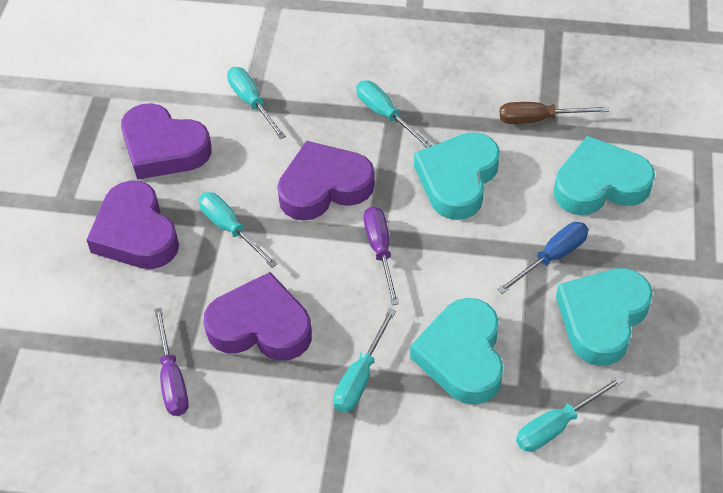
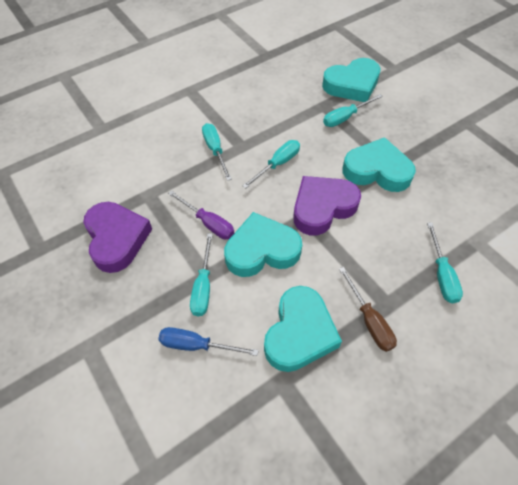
purple heart: 4 -> 2
purple screwdriver: 2 -> 1

